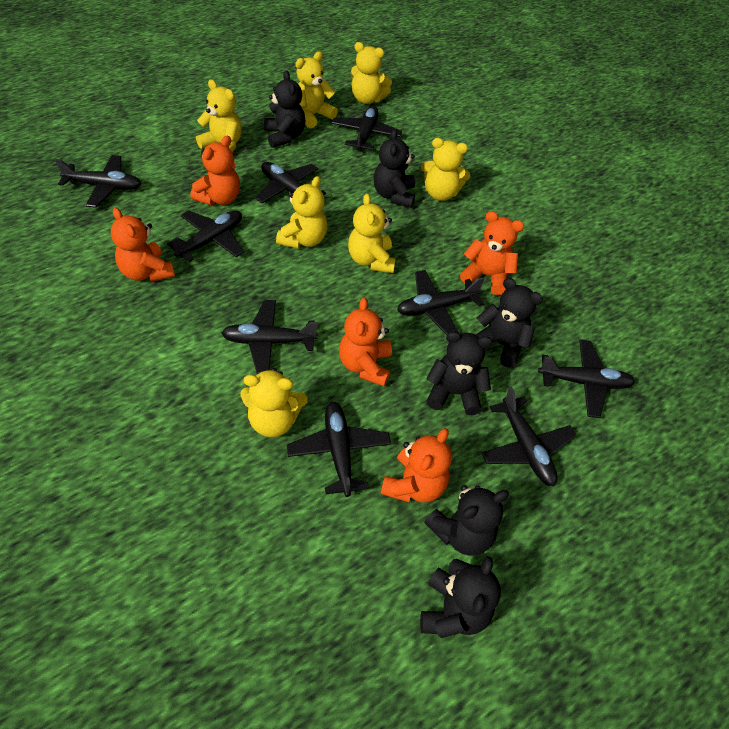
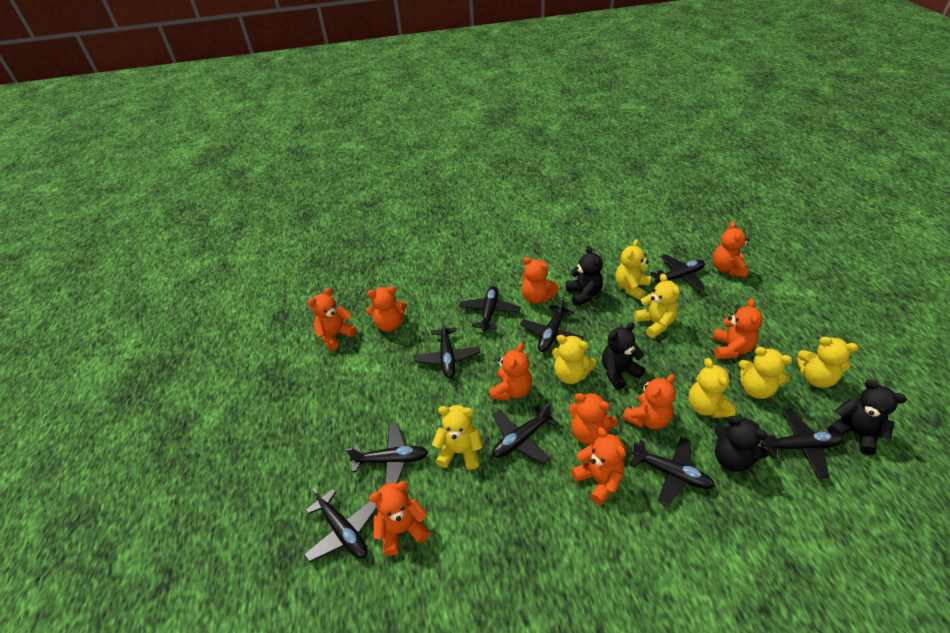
black teddy bear: 6 -> 4
orange teddy bear: 5 -> 10

